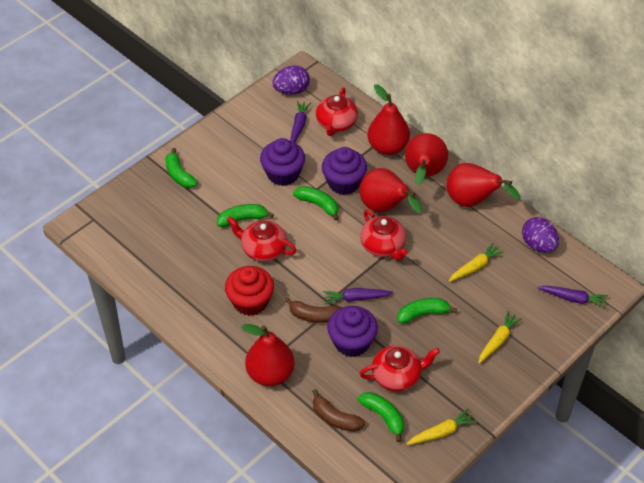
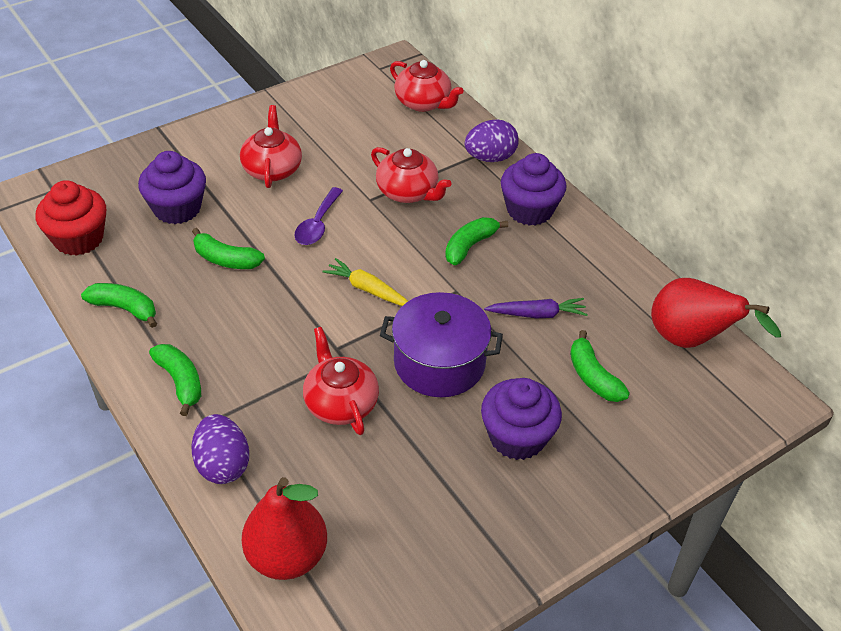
brown banana: 2 -> 0
purple carrot: 3 -> 1
purple pot: 0 -> 1
purple spoon: 0 -> 1
red pear: 5 -> 2
yellow carrot: 3 -> 1

